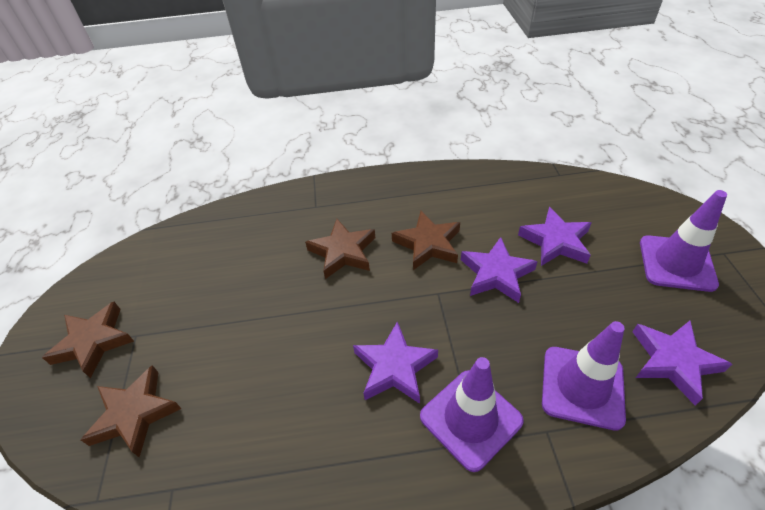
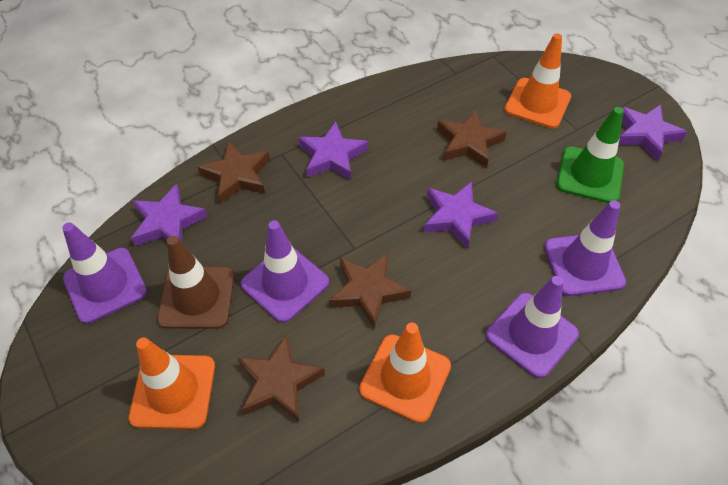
brown traffic cone: 0 -> 1
green traffic cone: 0 -> 1
orange traffic cone: 0 -> 3
purple traffic cone: 3 -> 4

